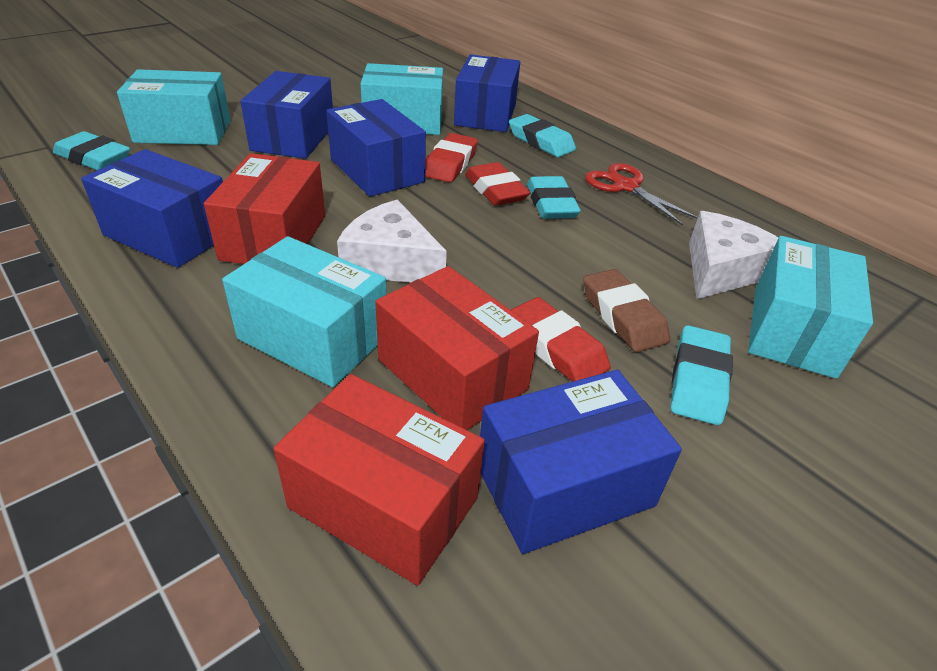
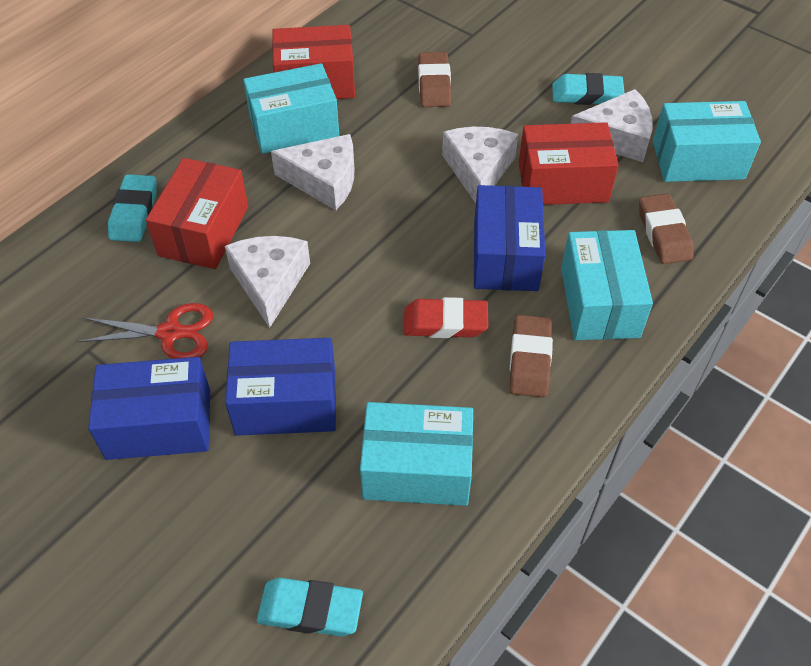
blue box: 5 -> 3
brown eraser: 1 -> 3
red eraser: 3 -> 1
turquoise eraser: 4 -> 3
white cheese: 2 -> 4

